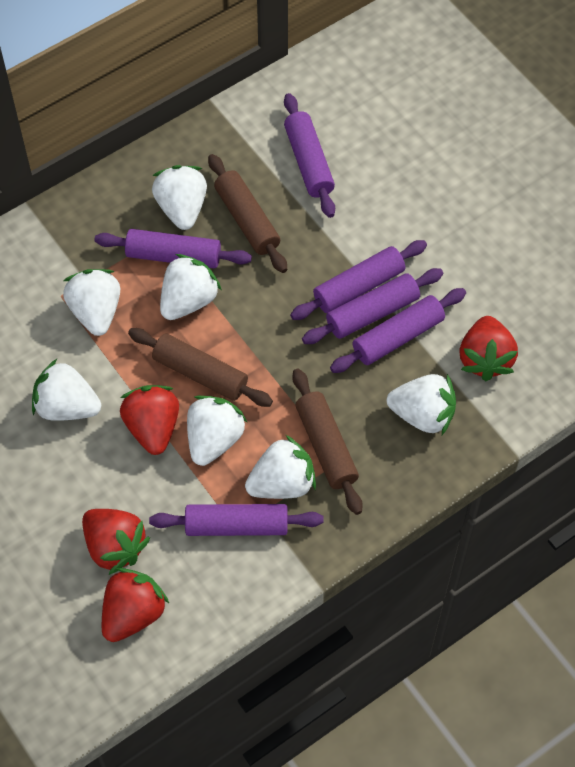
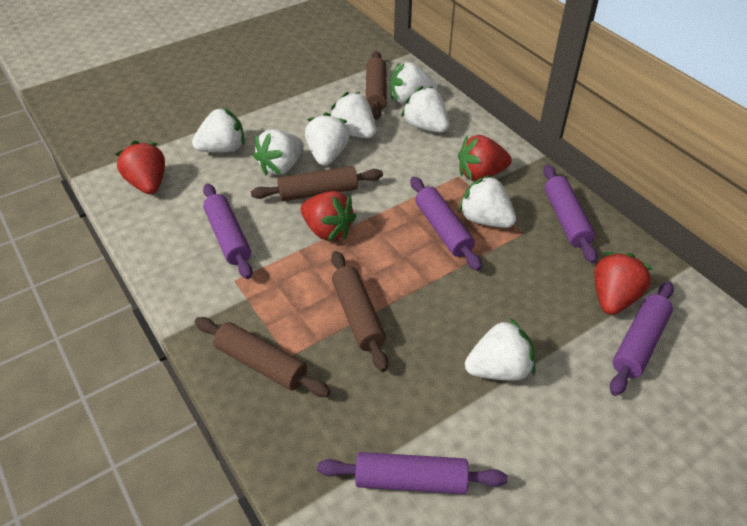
brown rolling pin: 3 -> 4
purple rolling pin: 6 -> 5
white strawberry: 7 -> 8

